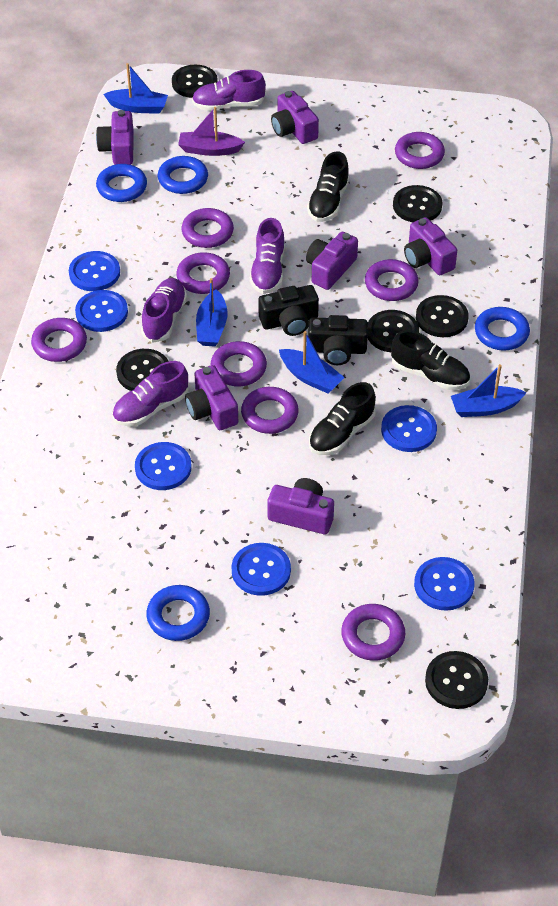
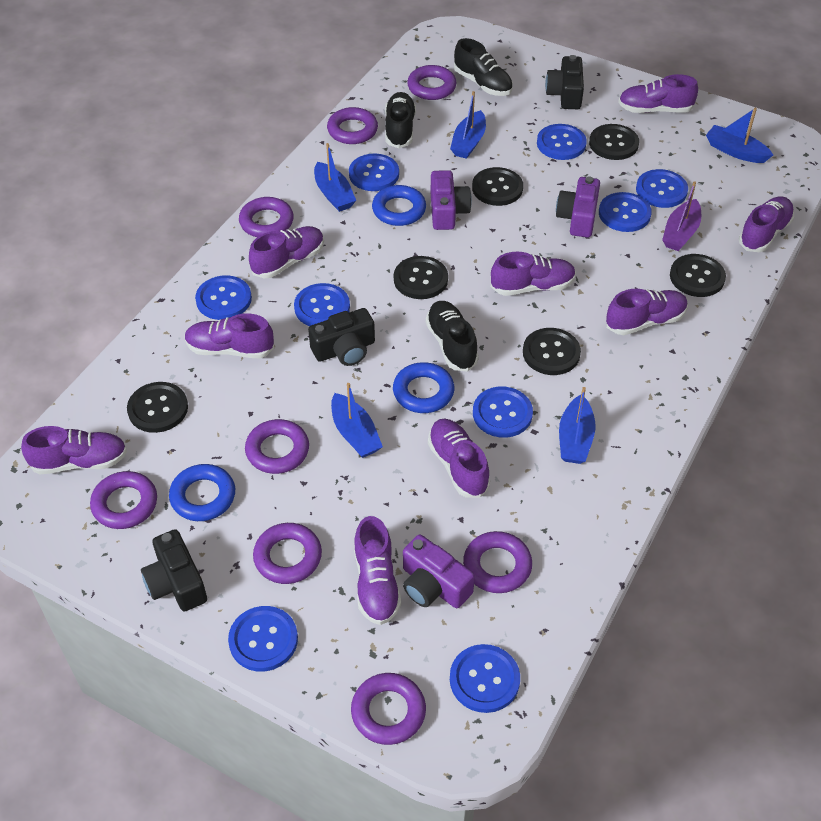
black camera: 2 -> 3
blue boat: 4 -> 5
blue button: 6 -> 9
blue ring: 4 -> 3
purple camera: 6 -> 3
purple shoe: 4 -> 9

